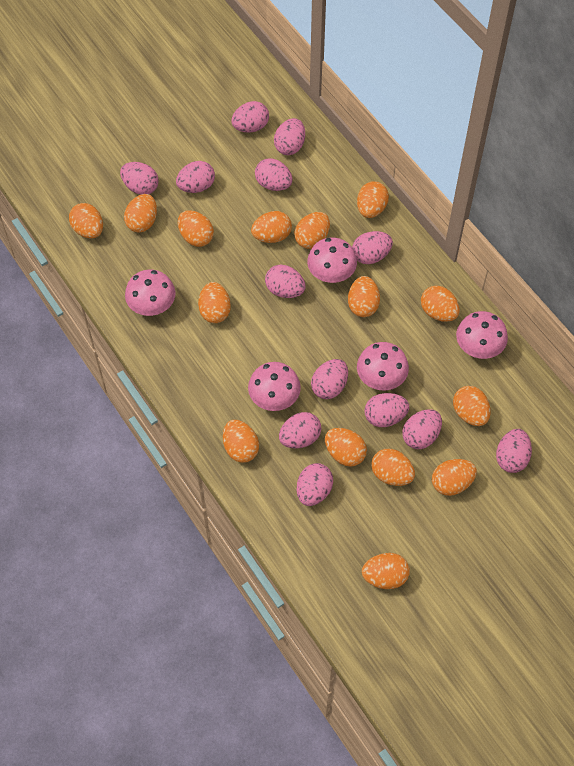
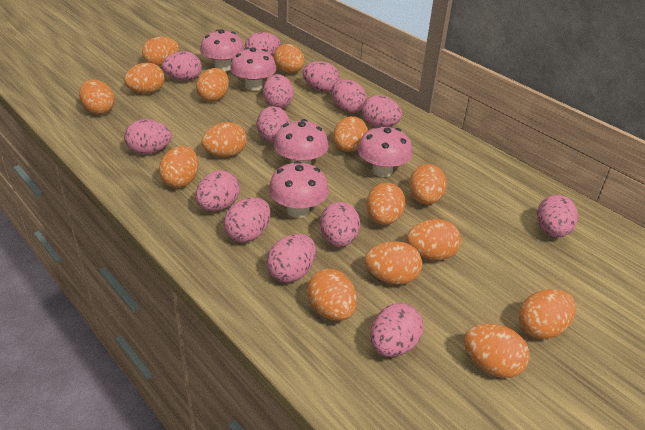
pink egg: 13 -> 14

